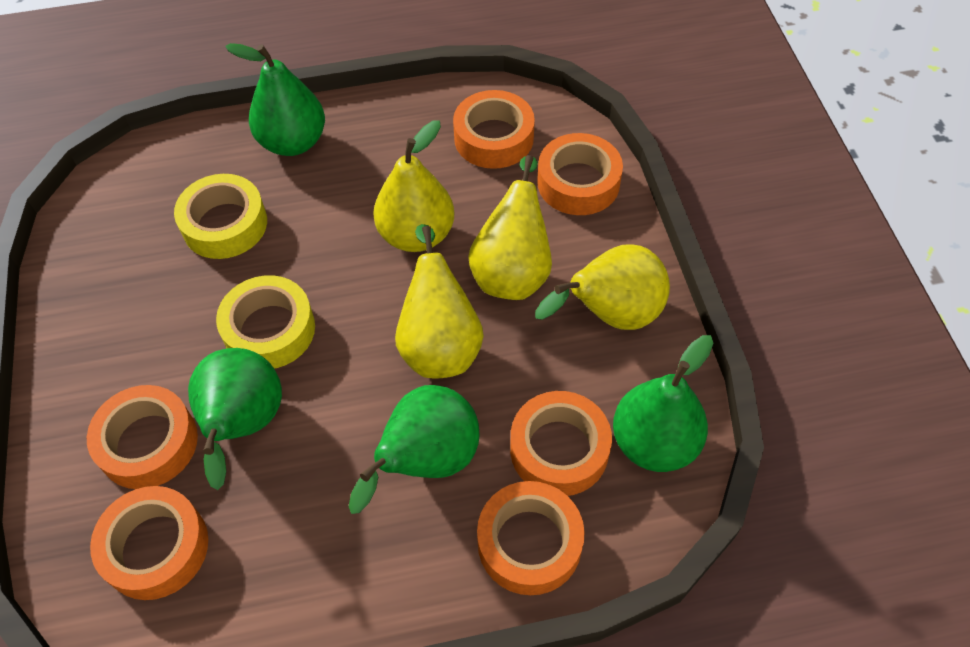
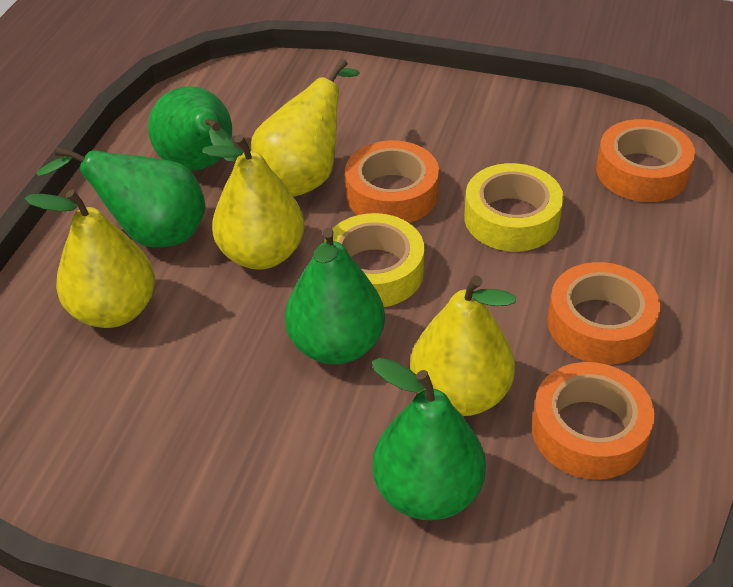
orange tape: 6 -> 4

